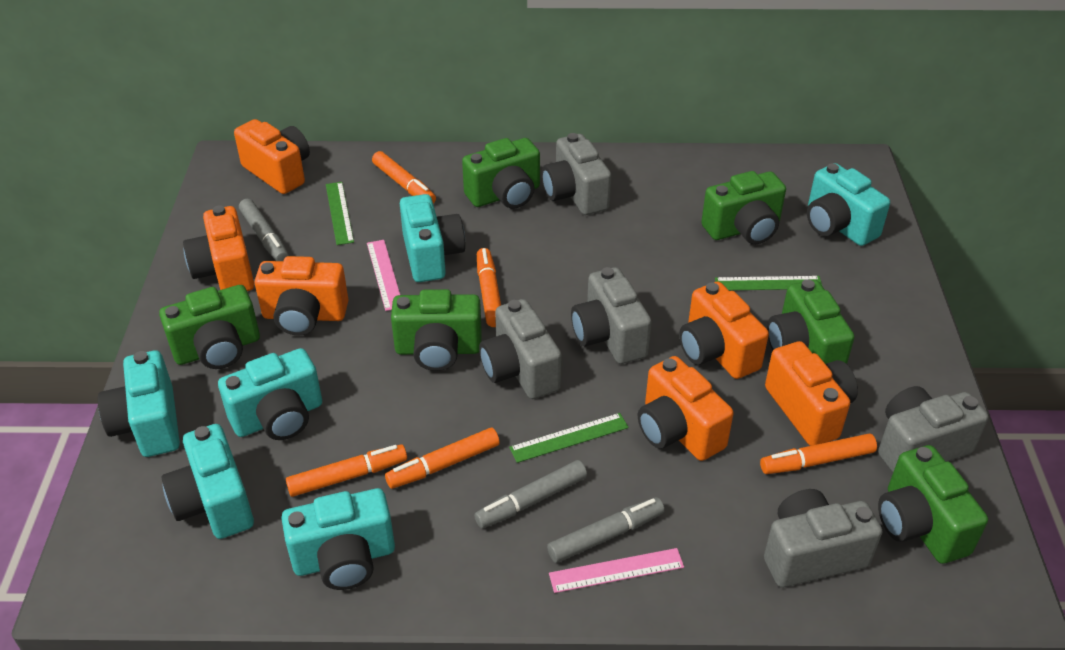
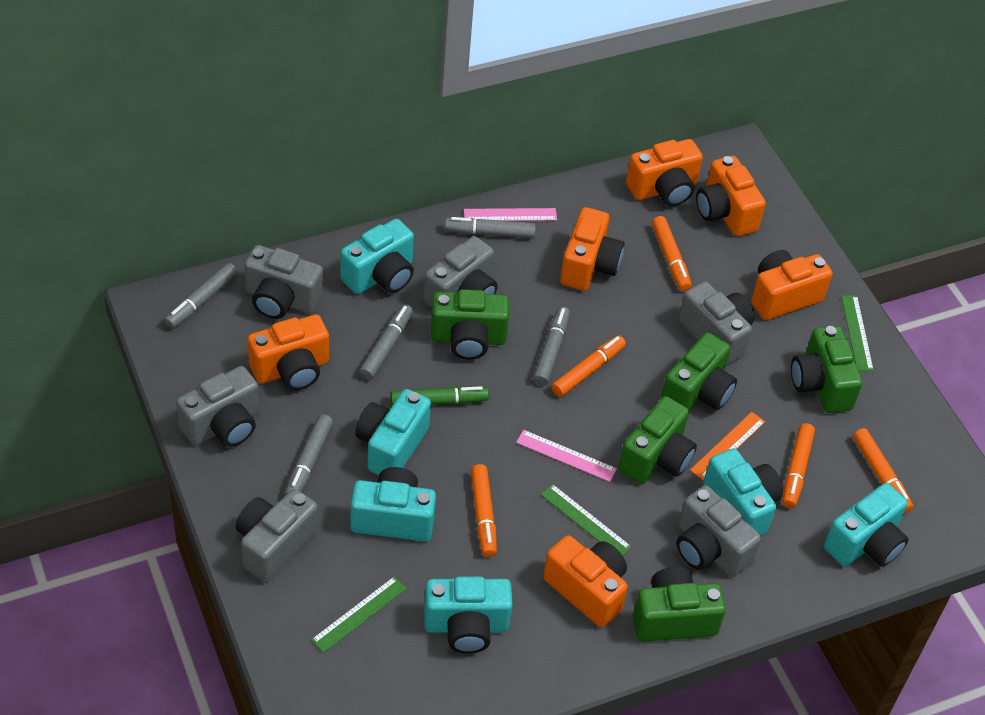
green camera: 6 -> 5
green marker: 0 -> 1
grey camera: 5 -> 6
grey marker: 3 -> 5
orange ruler: 0 -> 1

